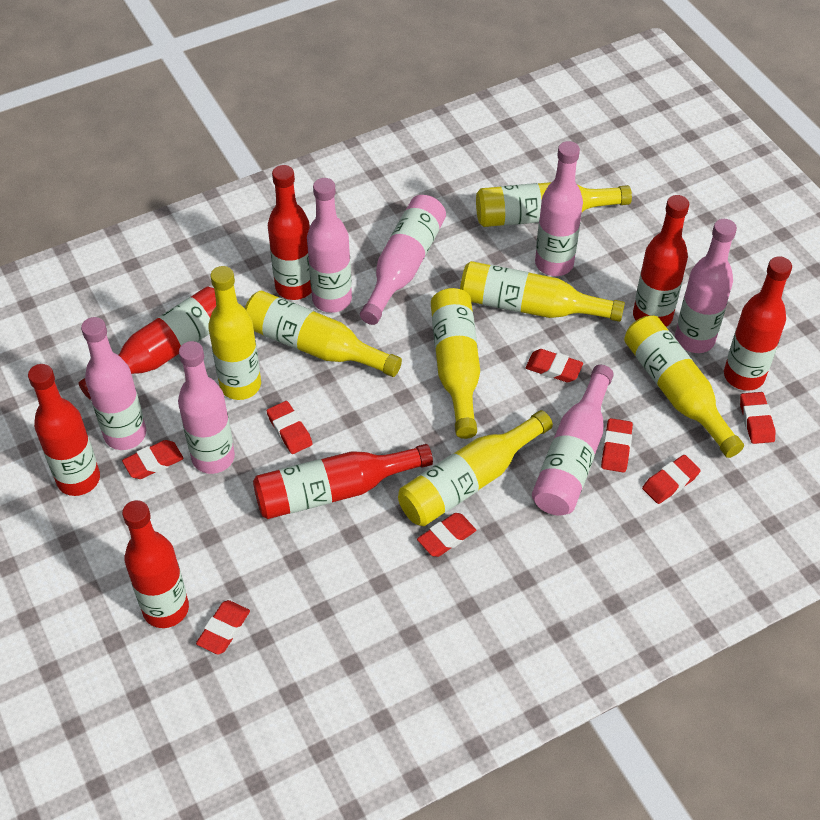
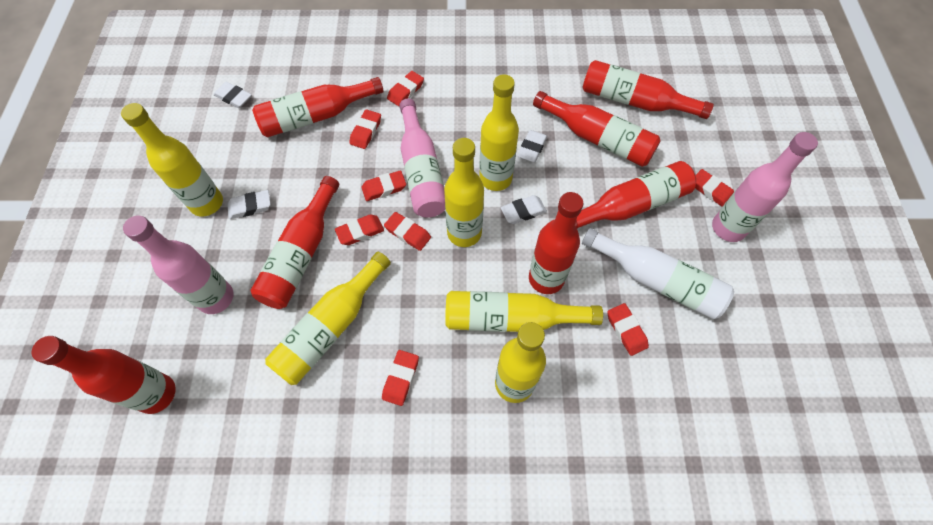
pink bottle: 7 -> 3
white bottle: 0 -> 1
white eraser: 0 -> 4
yellow bottle: 7 -> 6

